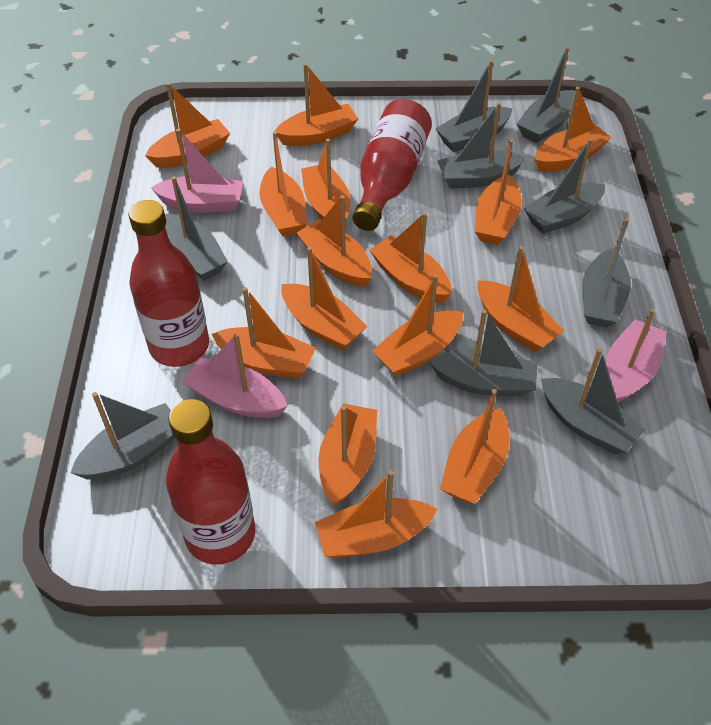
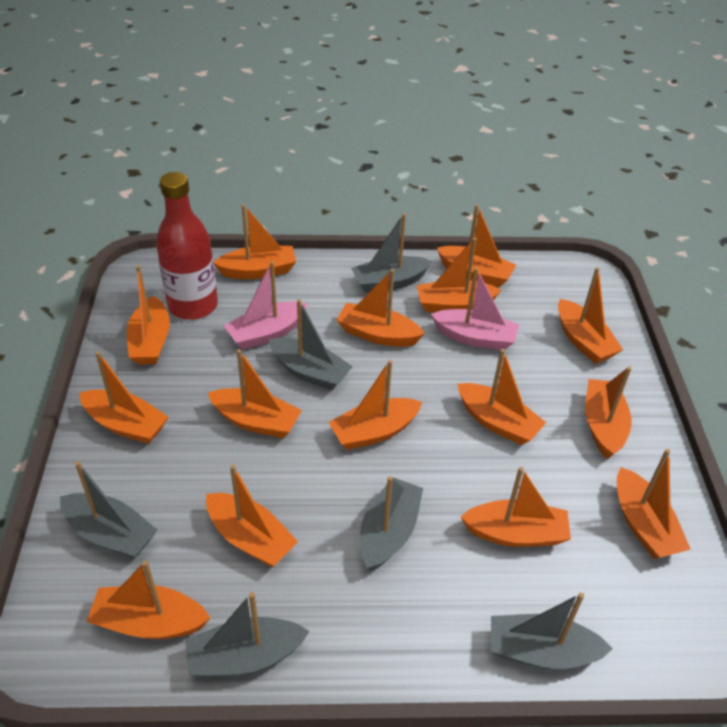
grey boat: 9 -> 6
pink boat: 3 -> 2
red bottle: 3 -> 1

